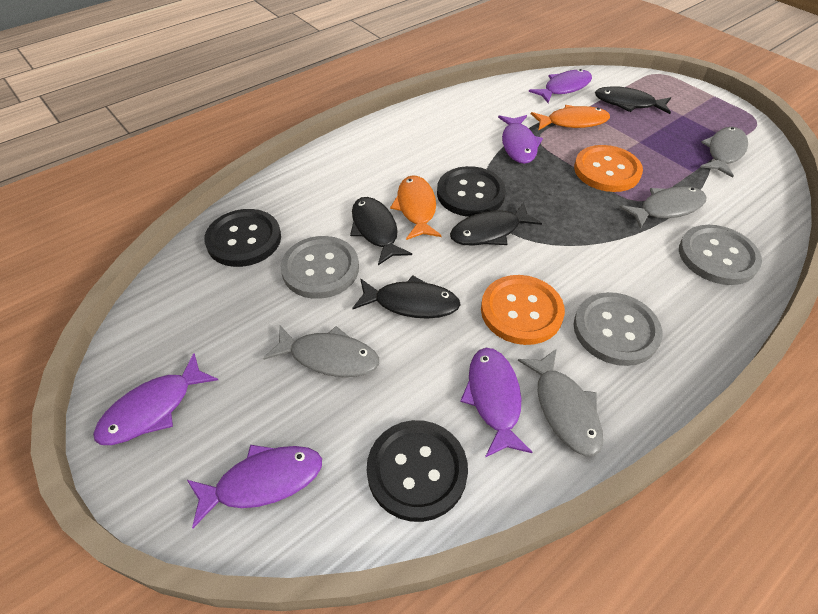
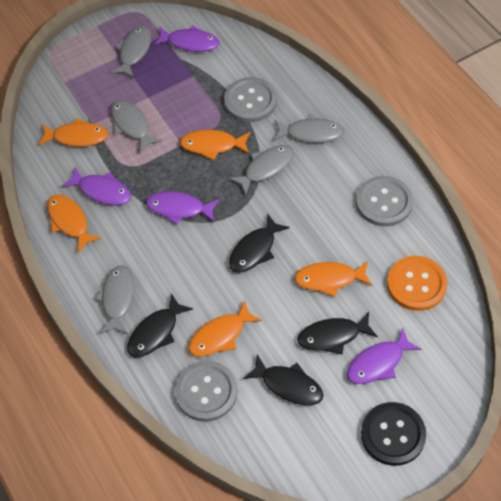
black button: 3 -> 1
grey fish: 4 -> 5
orange button: 2 -> 1
orange fish: 2 -> 5
purple fish: 5 -> 4

